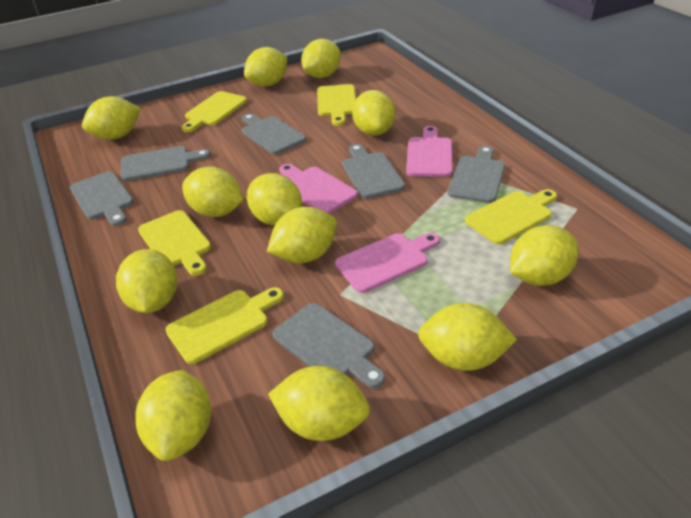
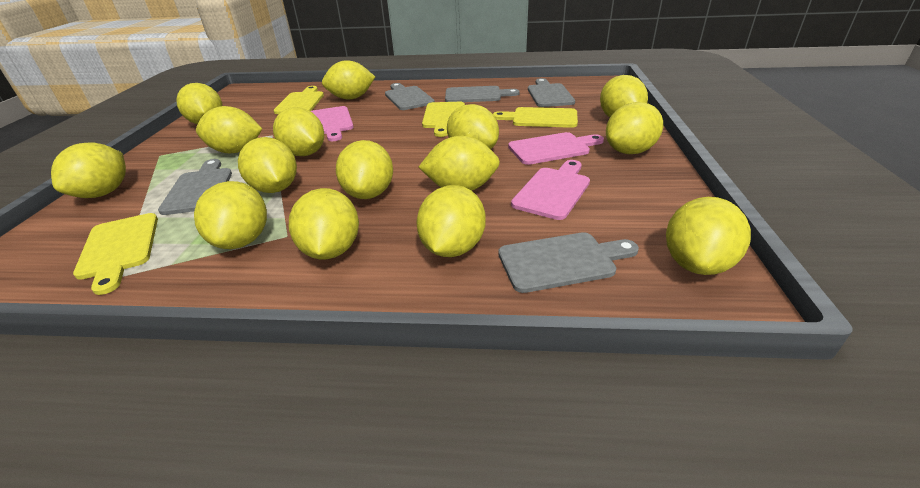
grey cutting board: 6 -> 5
yellow cutting board: 5 -> 4
yellow lemon: 12 -> 15

